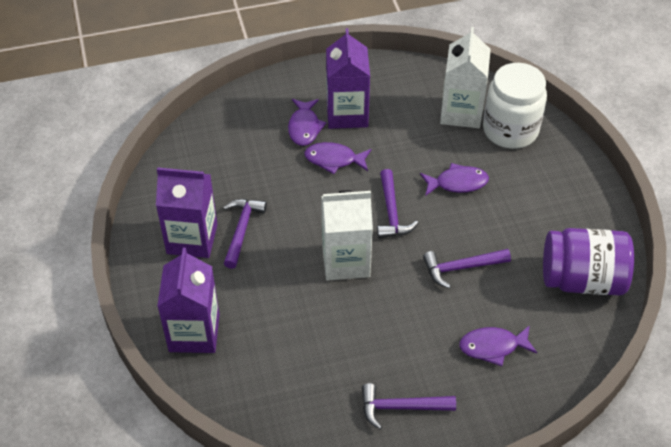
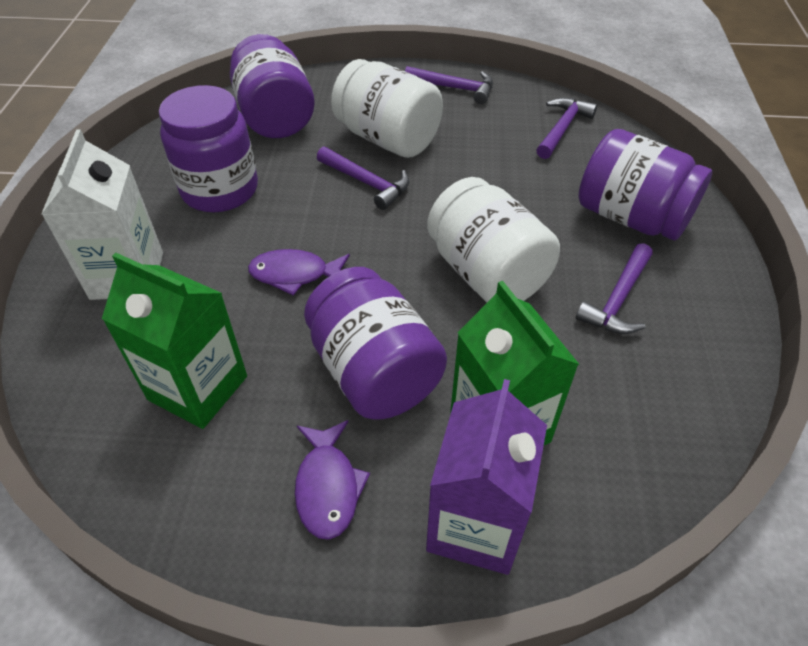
green carton: 0 -> 2
purple carton: 3 -> 1
purple fish: 4 -> 2
purple jar: 1 -> 4
white carton: 2 -> 1
white jar: 1 -> 2

